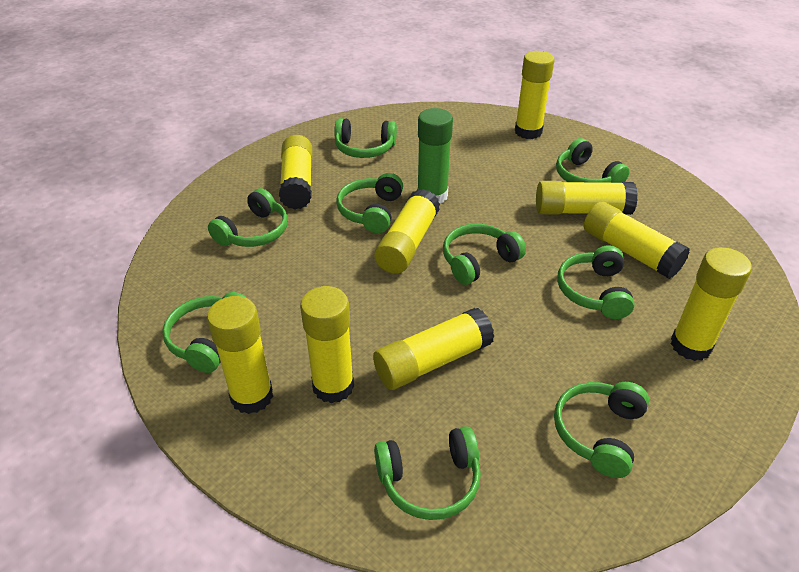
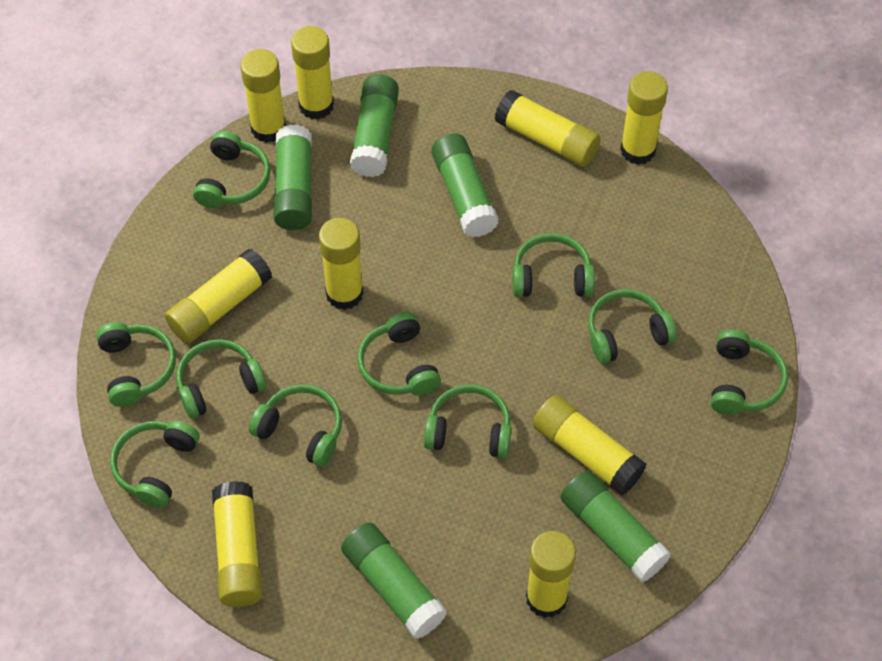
green glue stick: 1 -> 5
green headphones: 9 -> 10

